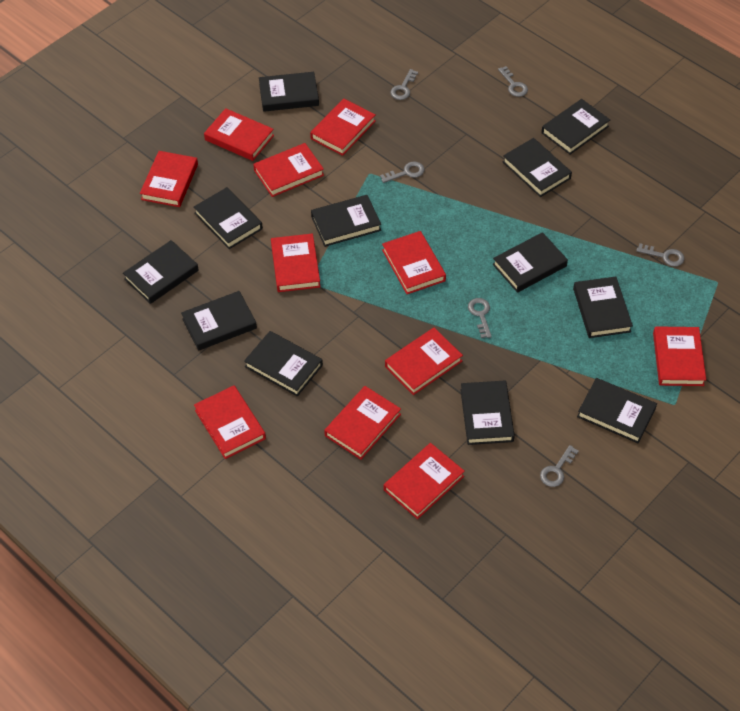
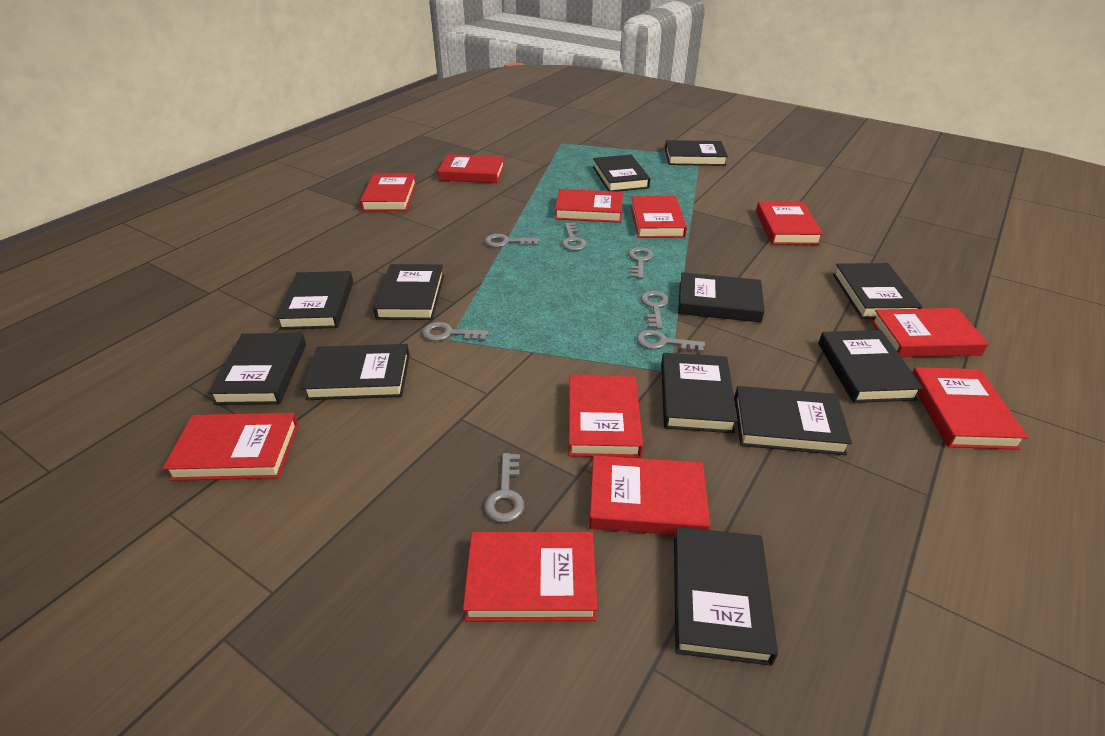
grey key: 6 -> 7

